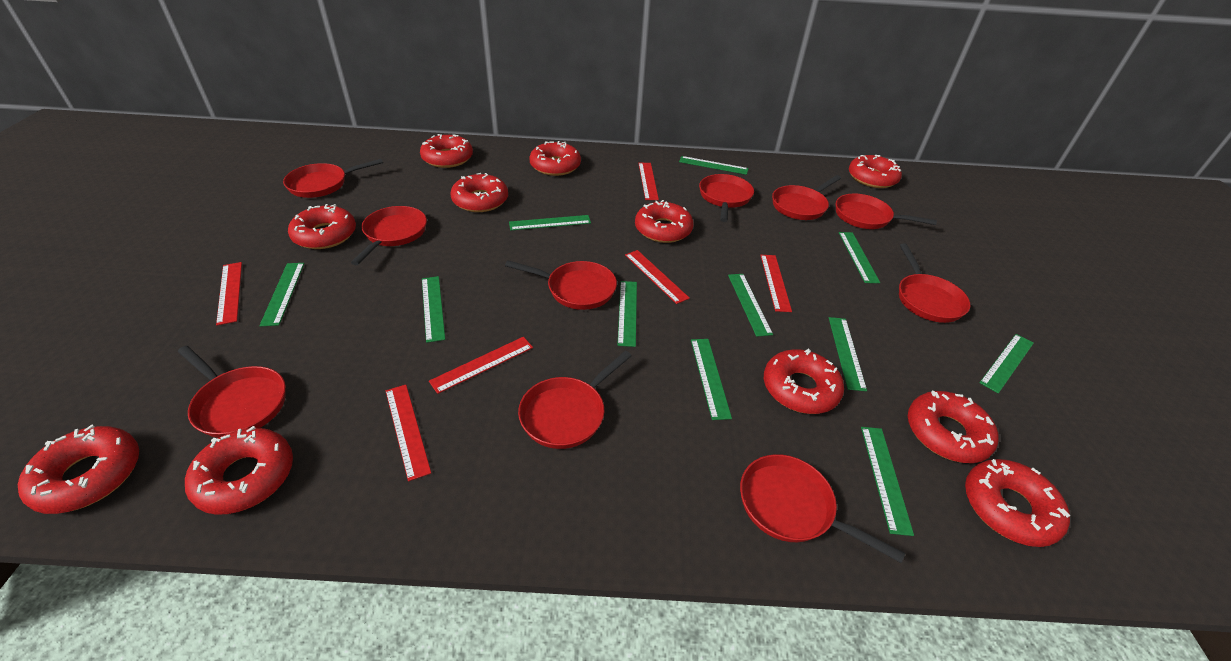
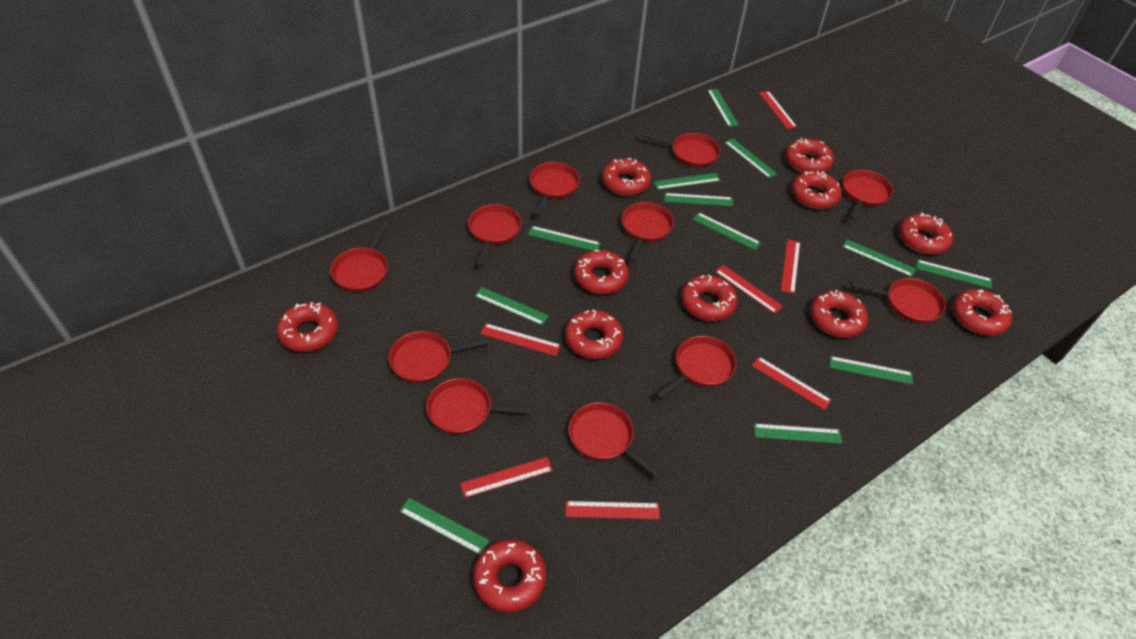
green ruler: 11 -> 12
red pan: 10 -> 11
red ruler: 6 -> 7

